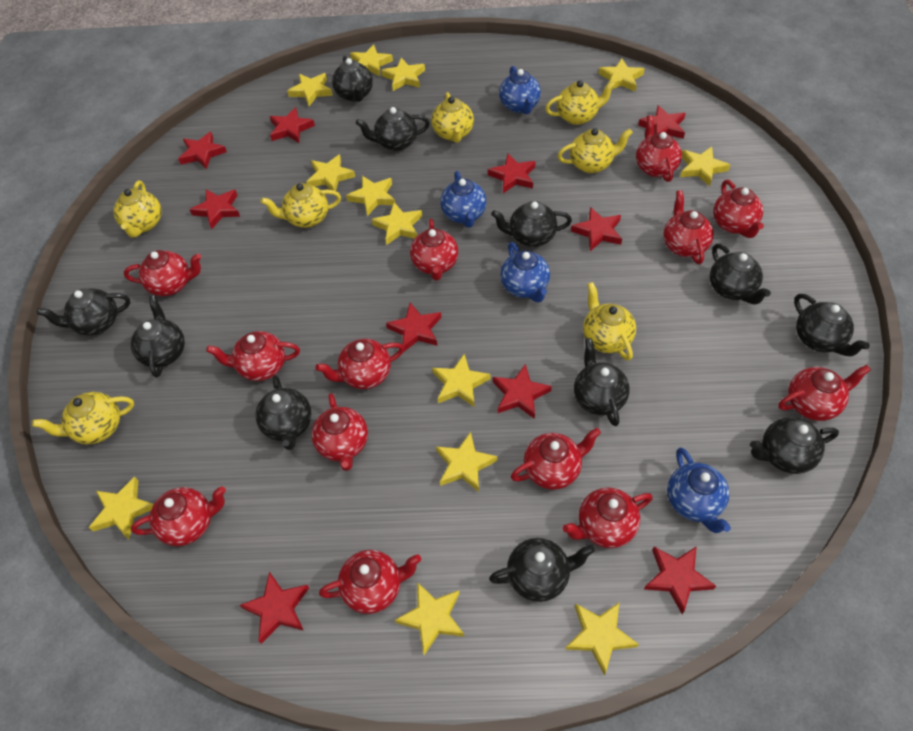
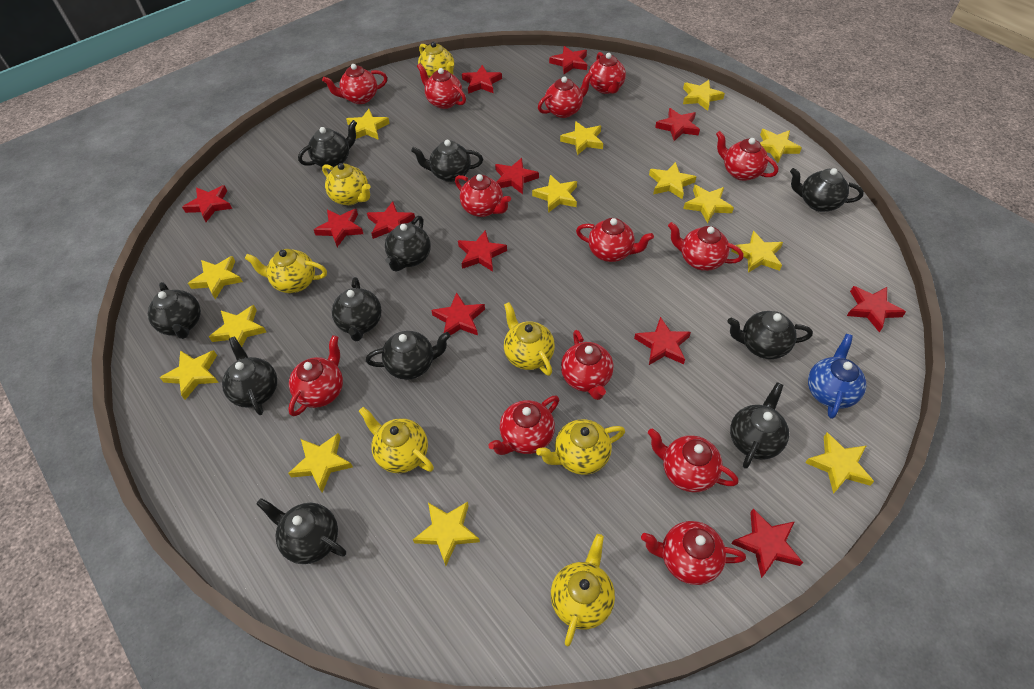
blue teapot: 4 -> 1
red star: 10 -> 12
yellow star: 13 -> 14

